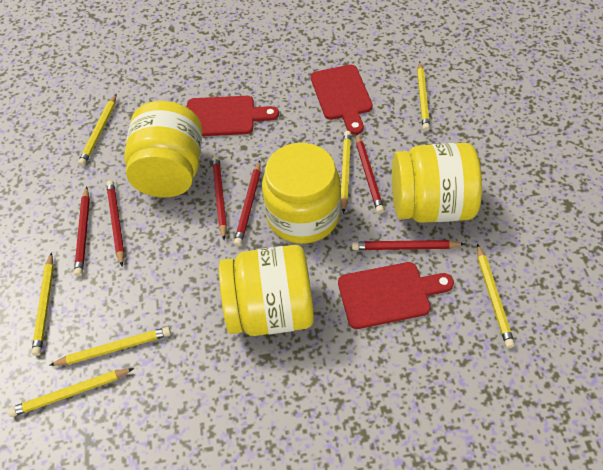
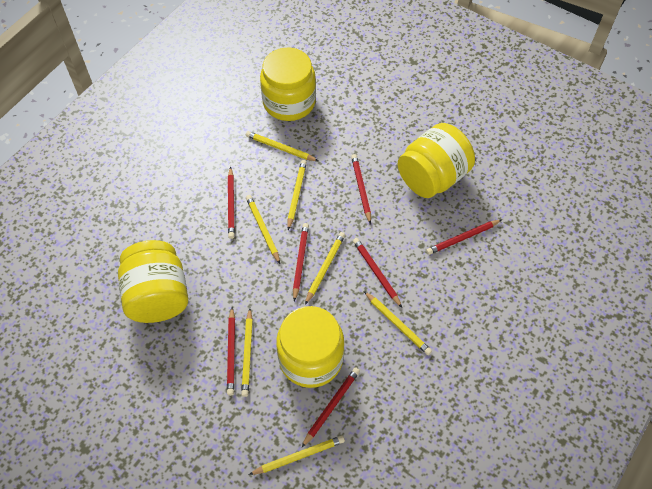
red cutting board: 3 -> 0
red pencil: 6 -> 7

